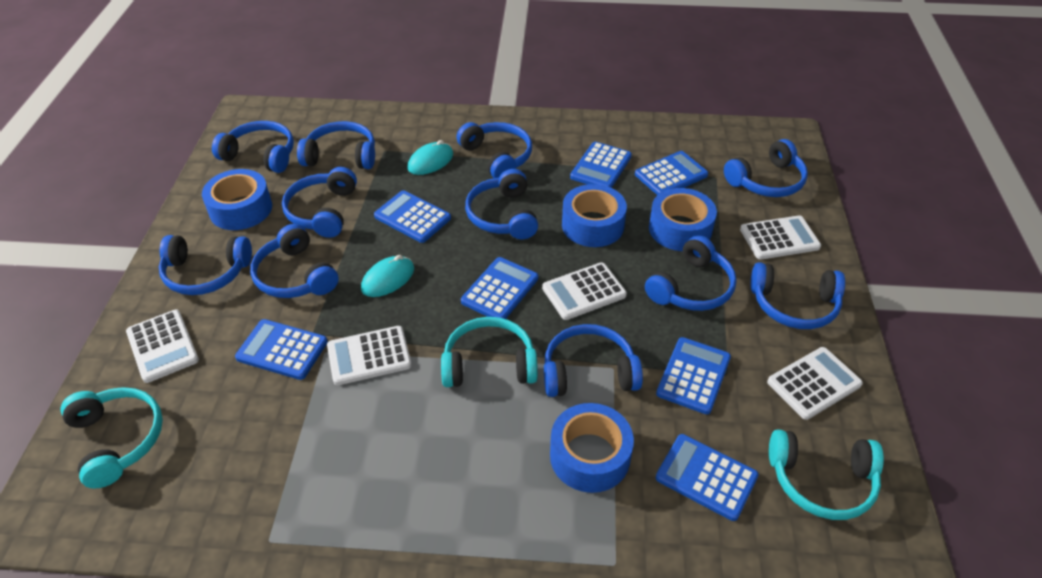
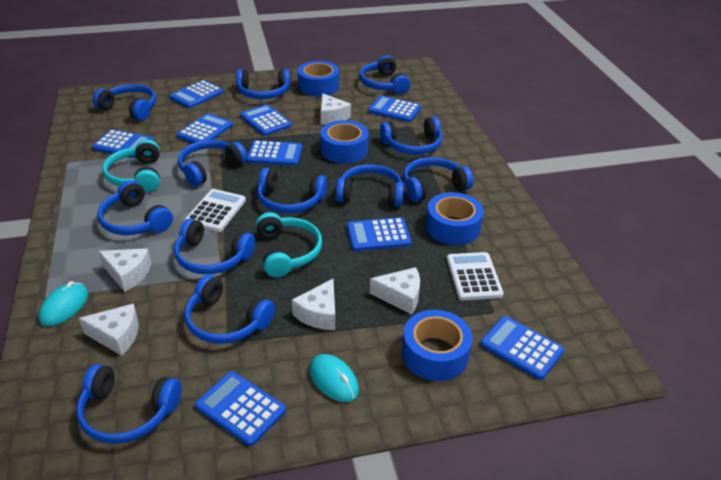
blue calculator: 7 -> 9
blue headphones: 11 -> 12
turquoise headphones: 3 -> 2
white calculator: 5 -> 2
white cheese: 0 -> 5

